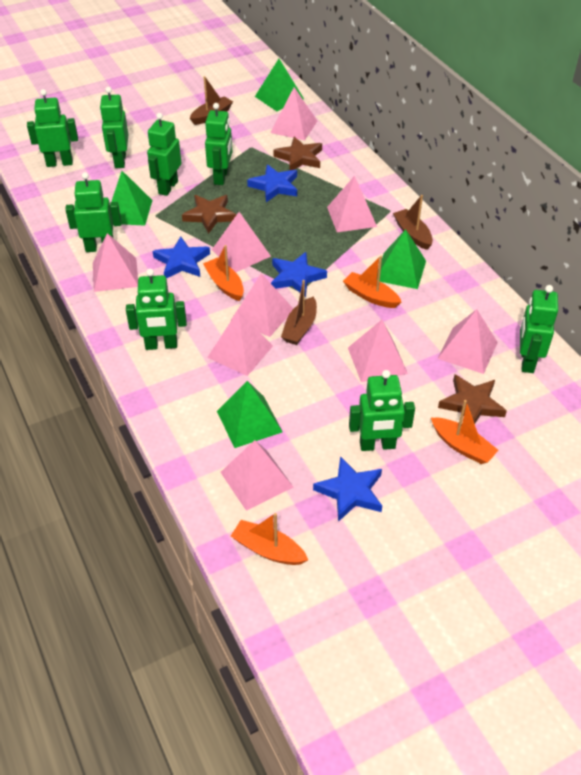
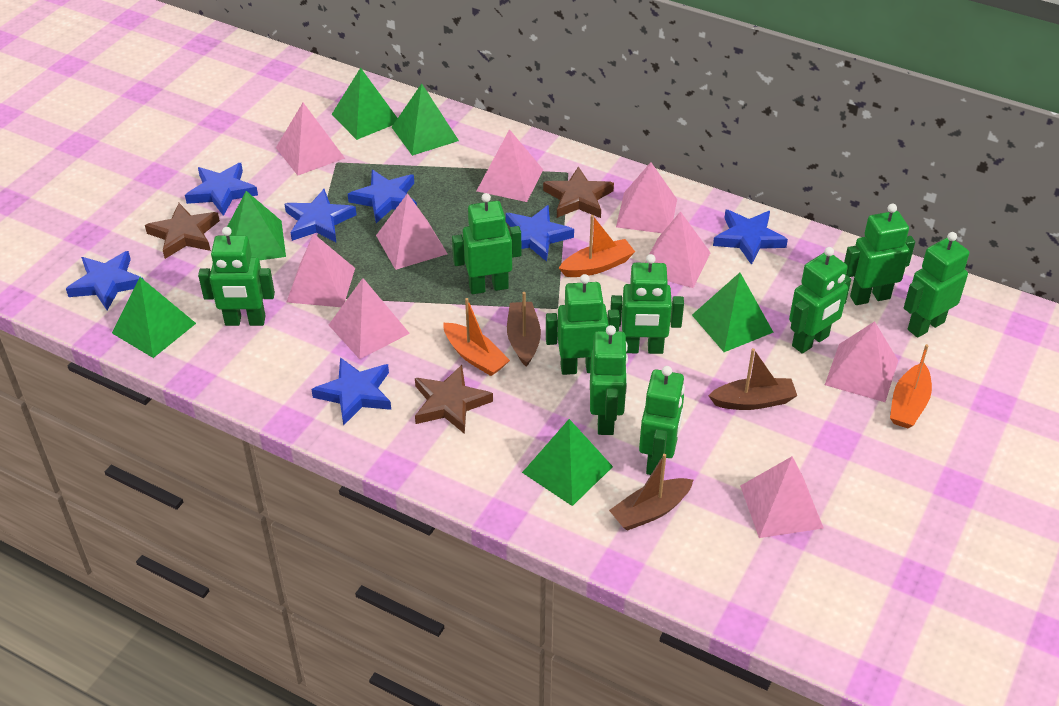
blue star: 4 -> 7
green pyramid: 4 -> 6
green robot: 8 -> 9
orange boat: 4 -> 3

